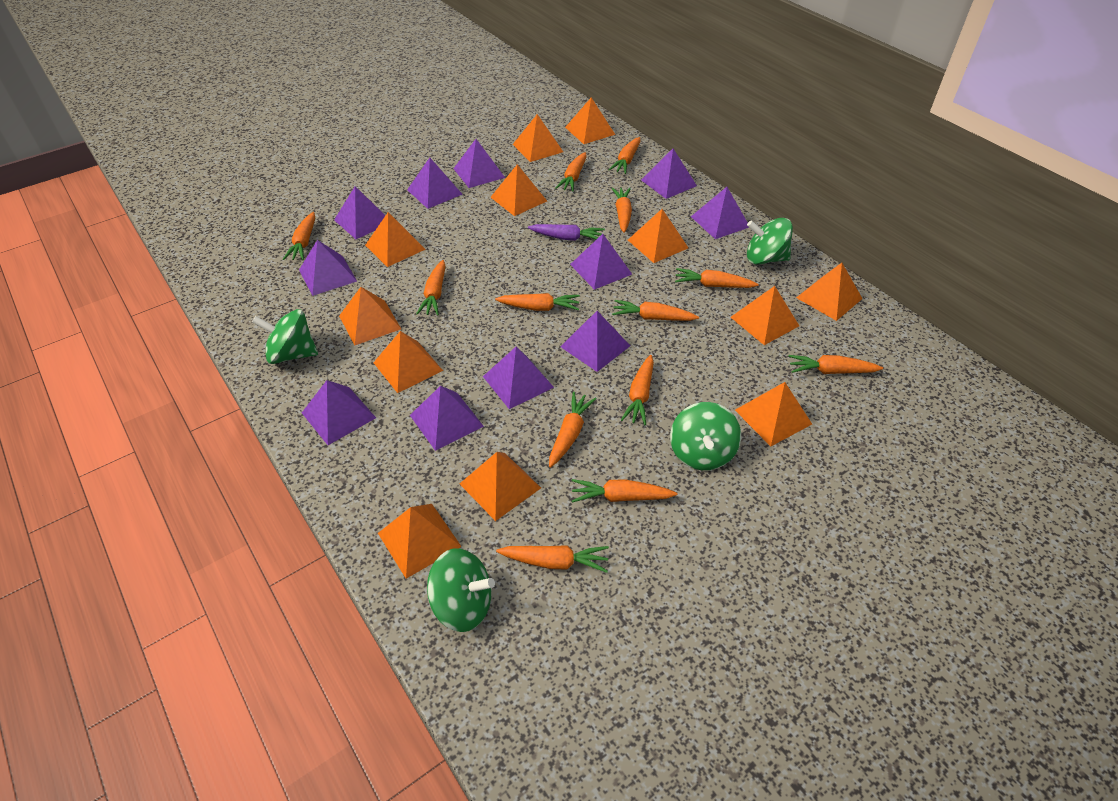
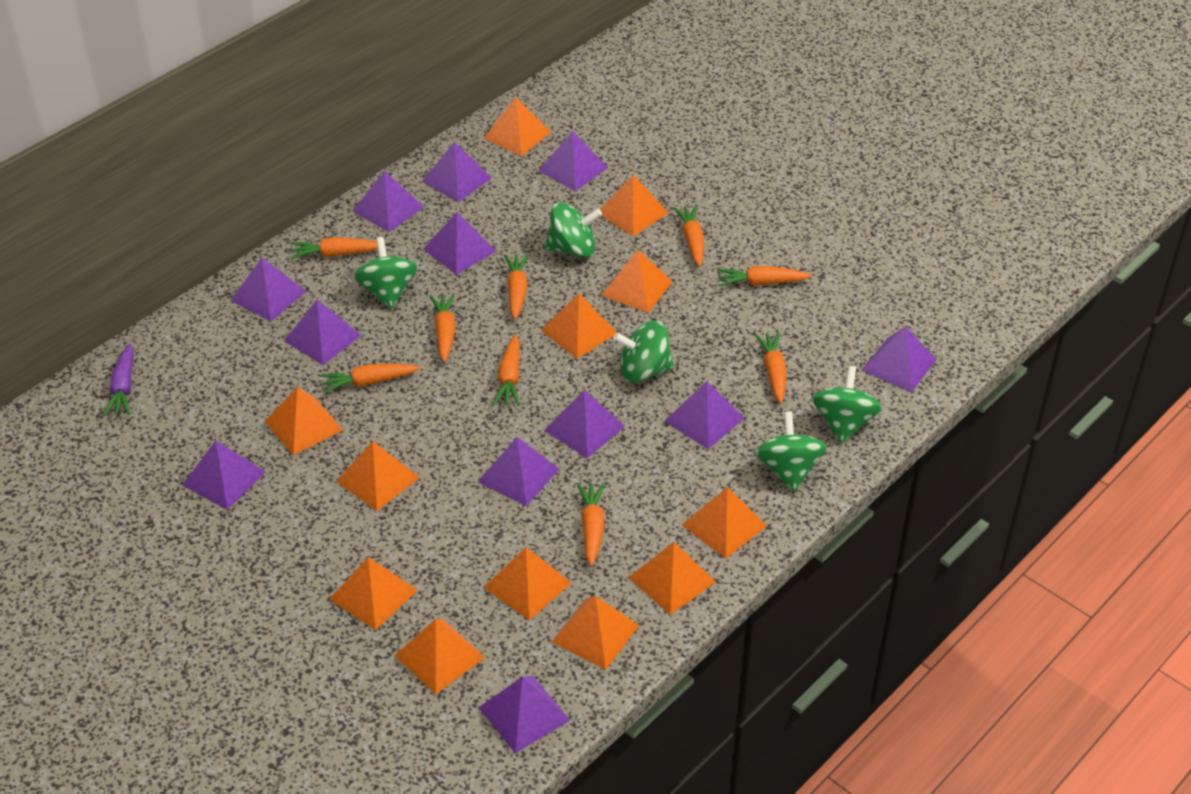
green spinning top: 4 -> 5
orange carrot: 13 -> 9
purple pyramid: 11 -> 12

